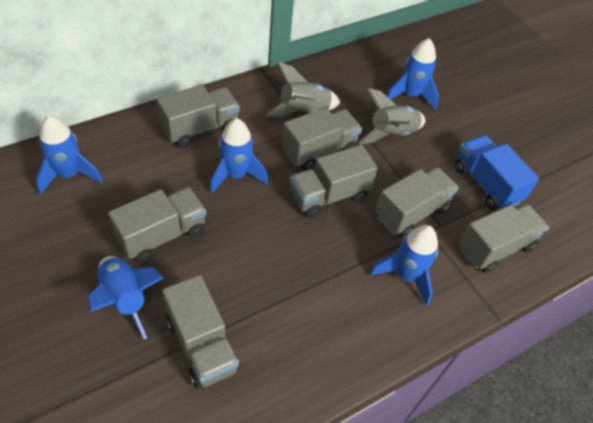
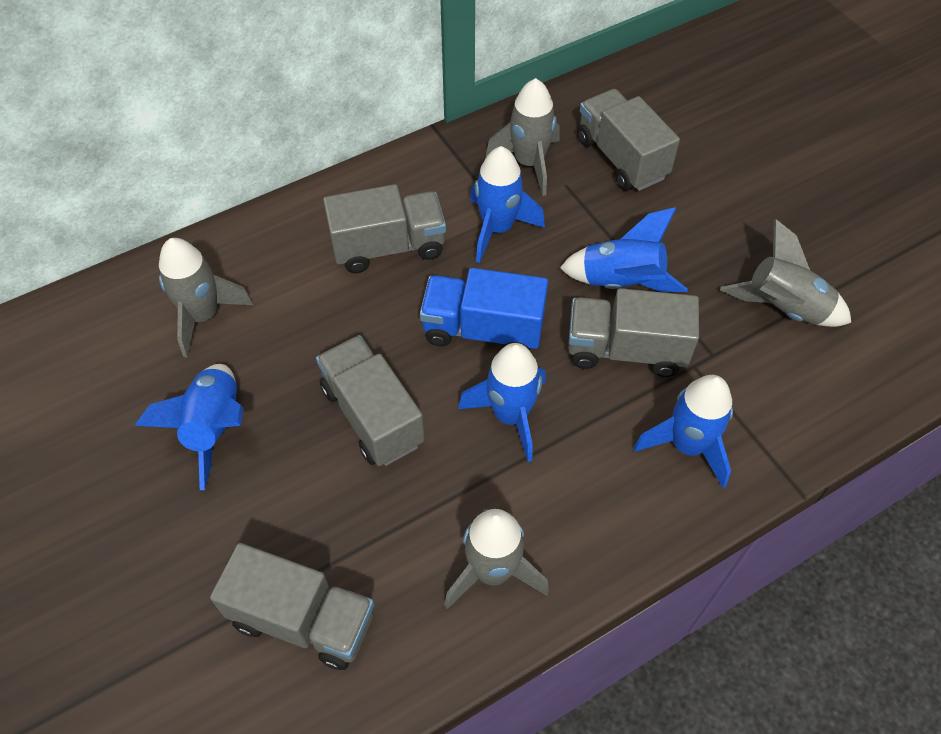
grey rocket: 2 -> 4
grey truck: 7 -> 5

